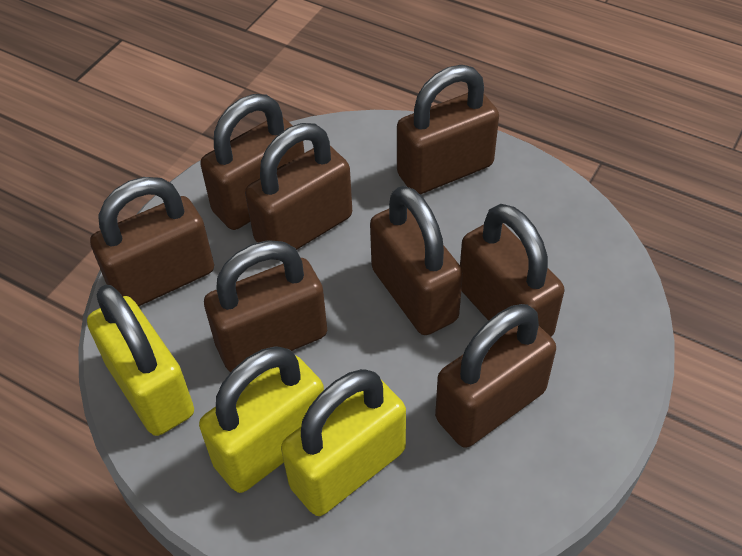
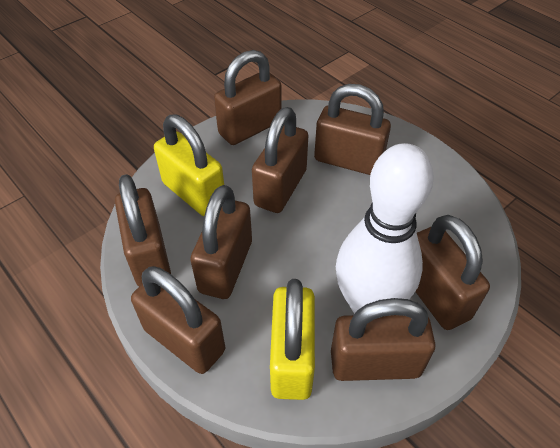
white bowling pin: 0 -> 1
yellow padlock: 3 -> 2

